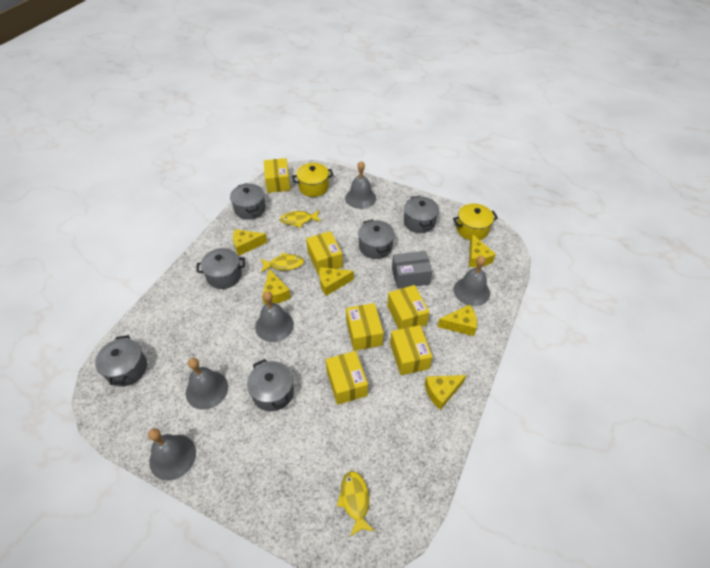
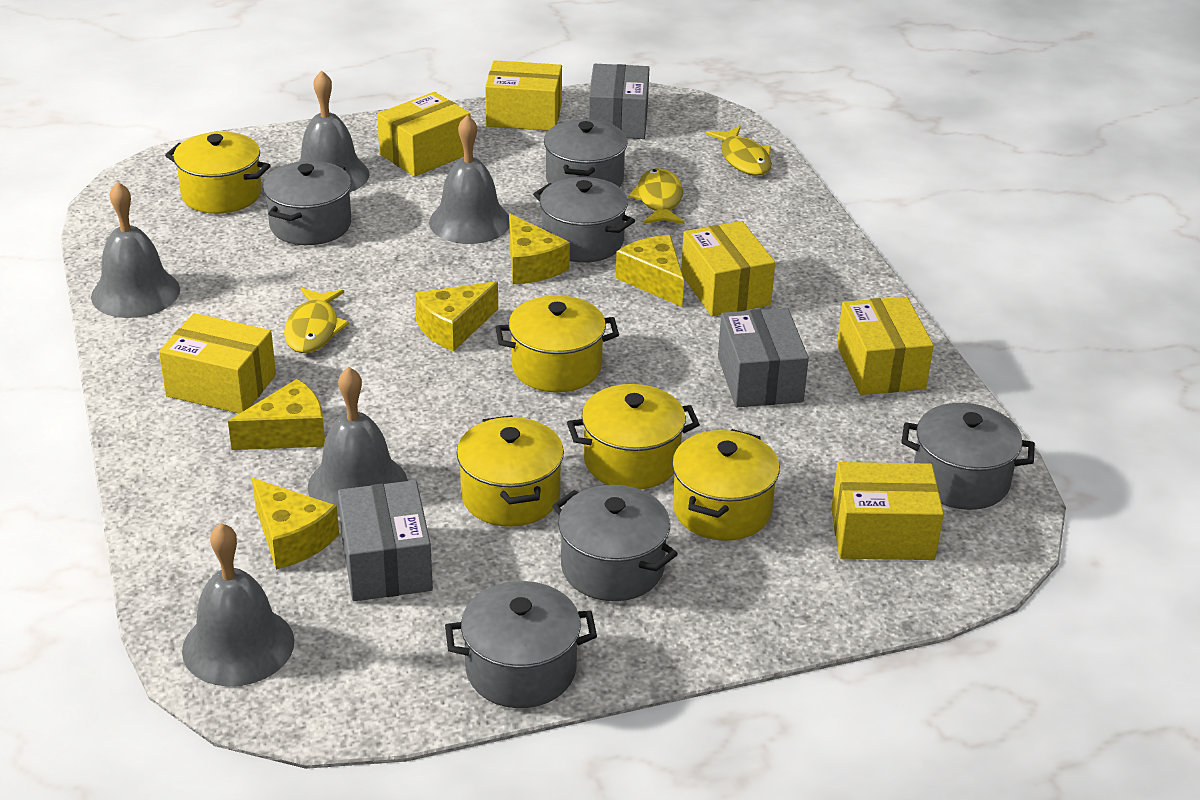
grey box: 1 -> 3
yellow cheese: 6 -> 5
yellow pot: 2 -> 5

